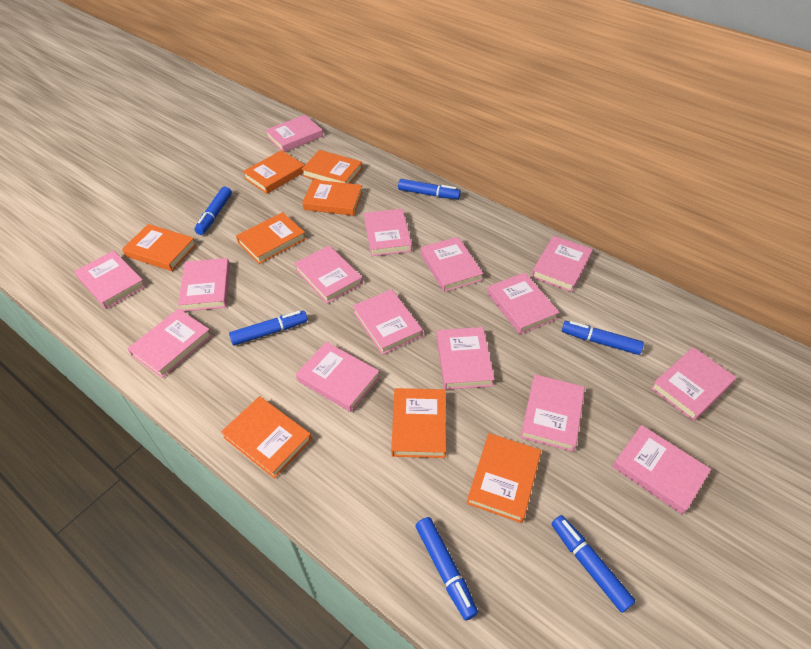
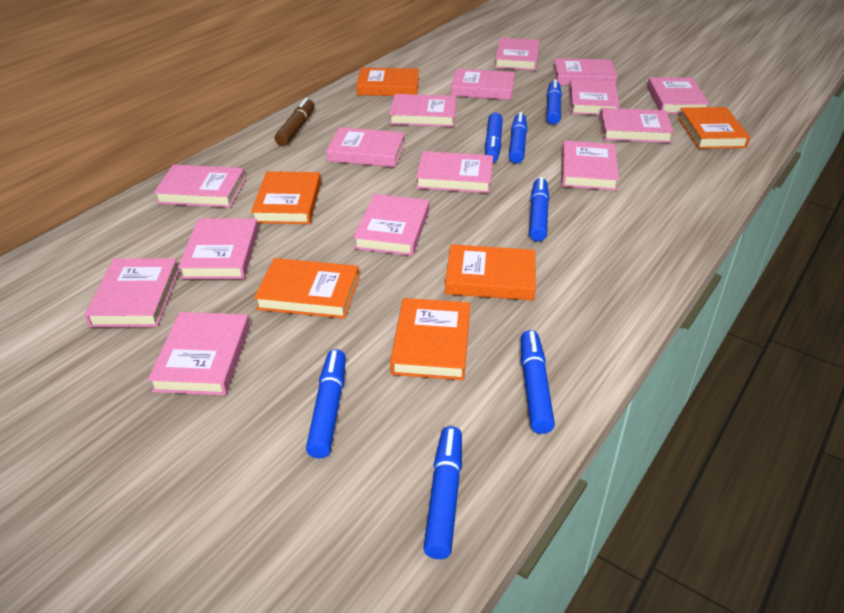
blue marker: 6 -> 7
brown marker: 0 -> 1
orange book: 8 -> 6

